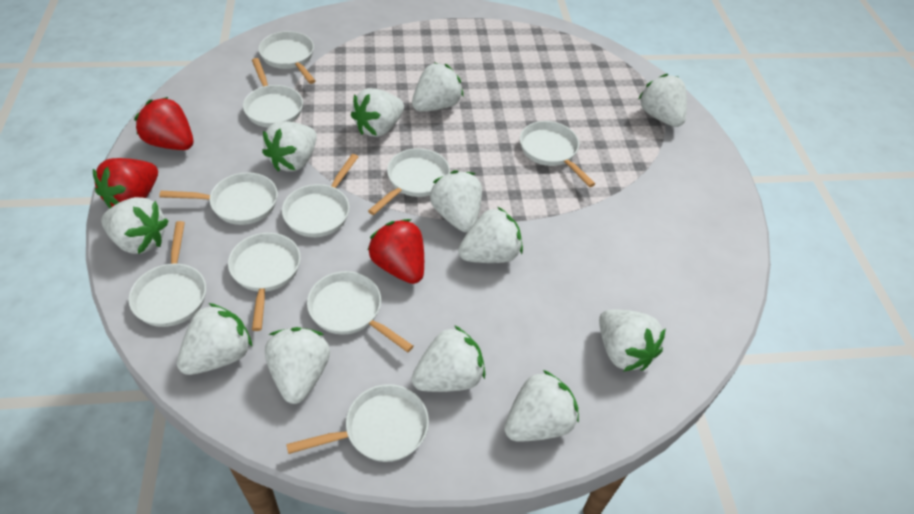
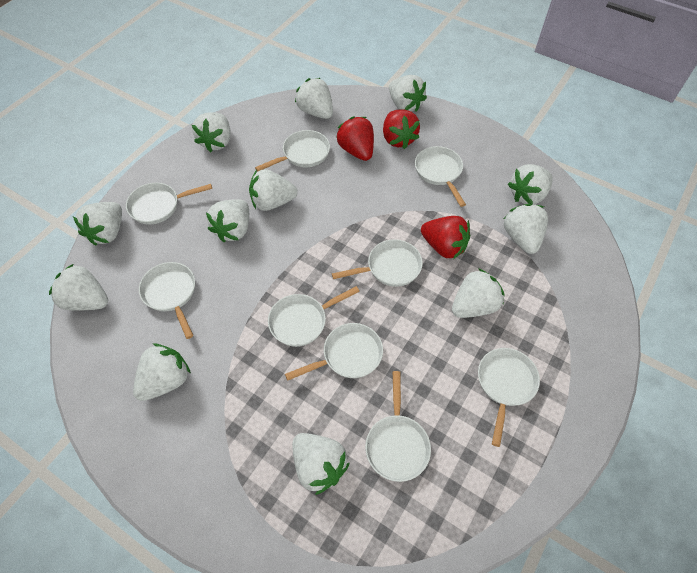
white pan: 10 -> 9

